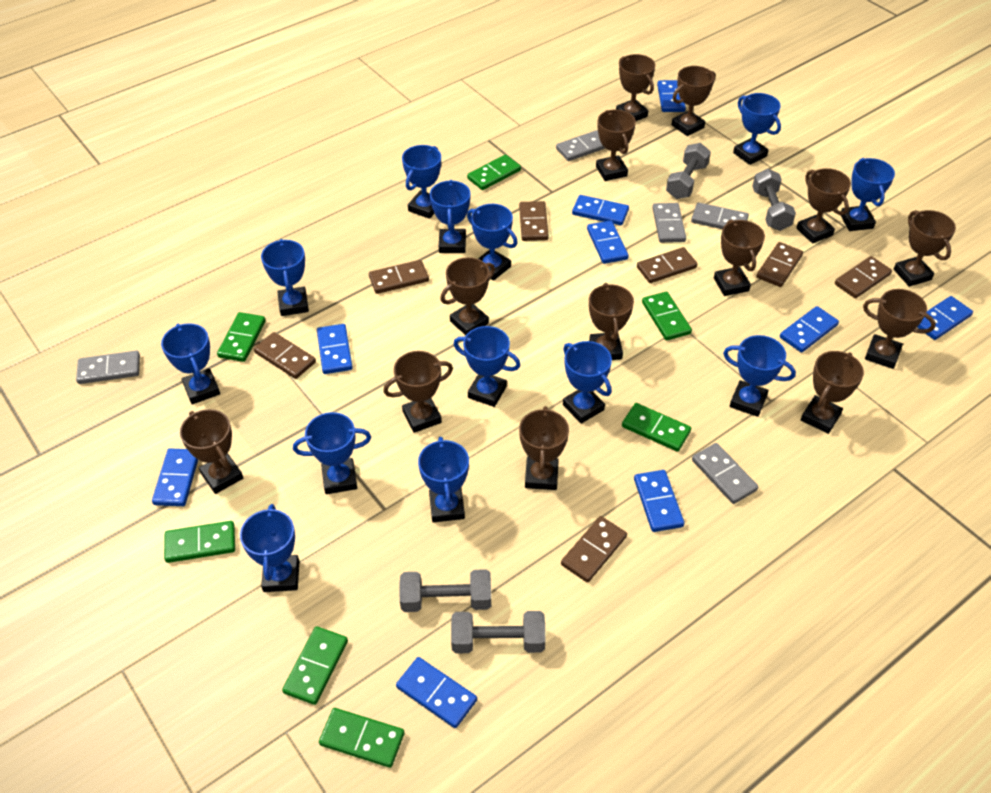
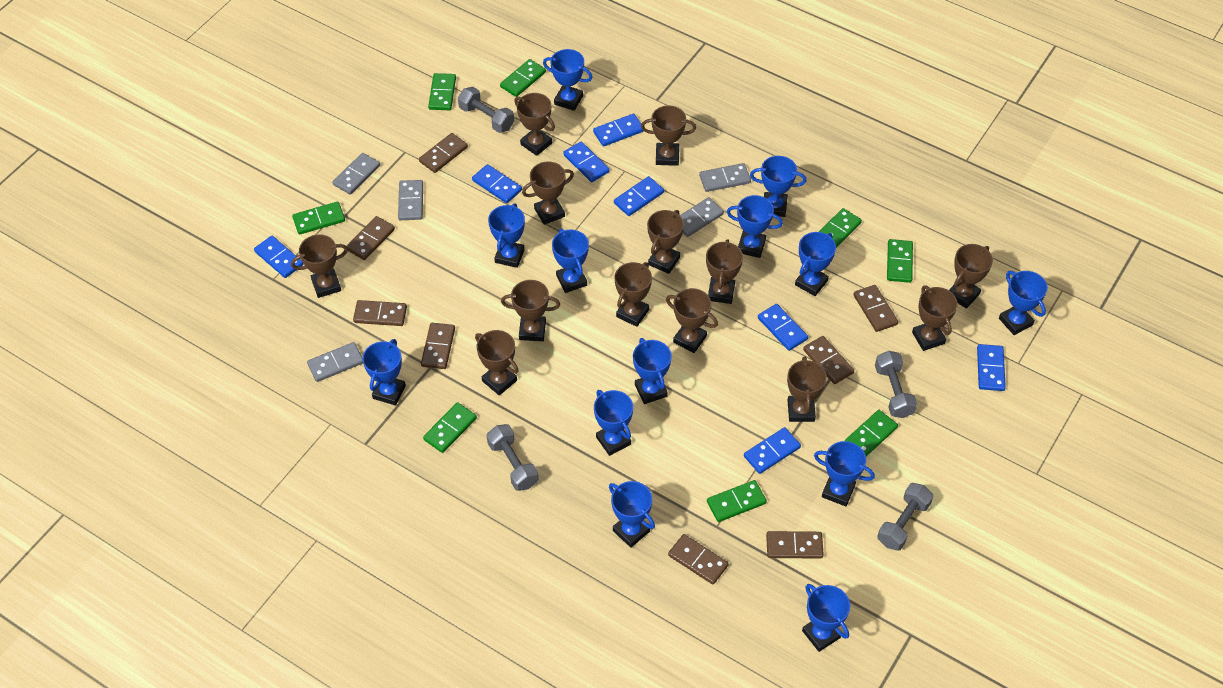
blue domino: 9 -> 8
brown domino: 7 -> 8
green domino: 7 -> 8

